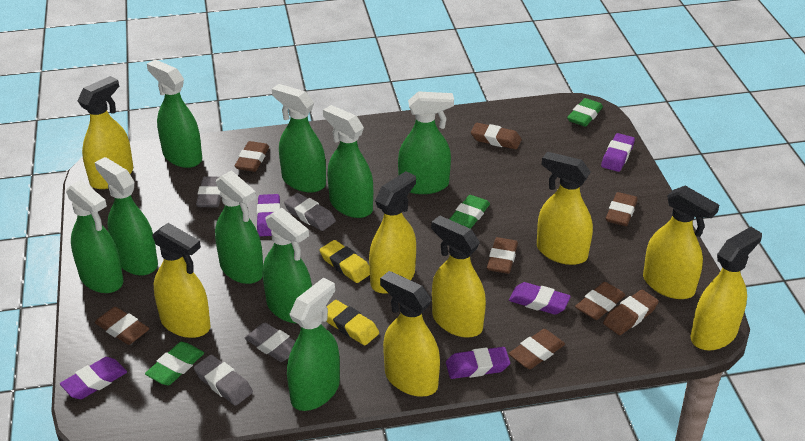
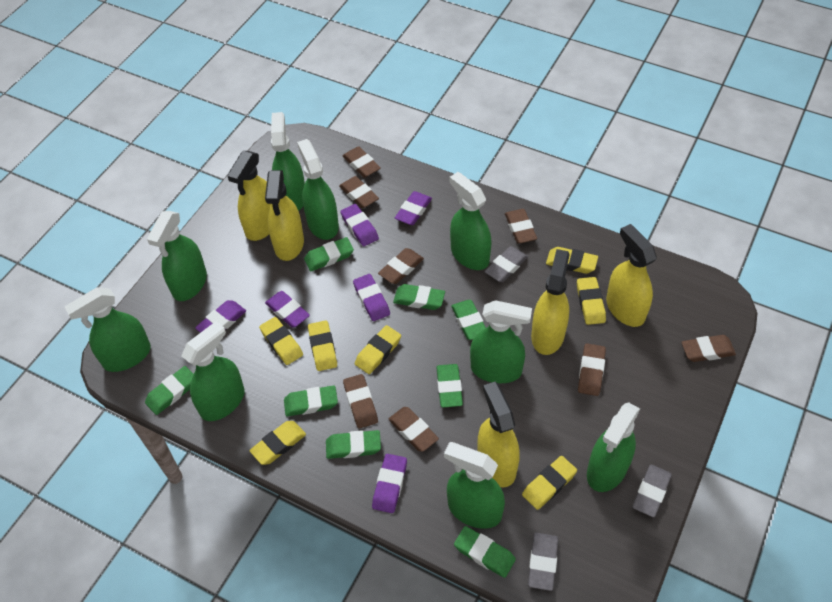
green eraser: 3 -> 8
grey eraser: 4 -> 3
purple eraser: 5 -> 6
yellow eraser: 2 -> 7
yellow spray bottle: 8 -> 5

